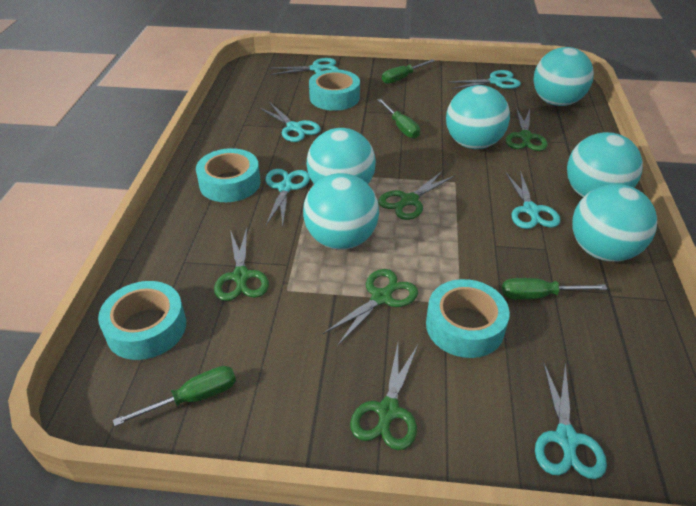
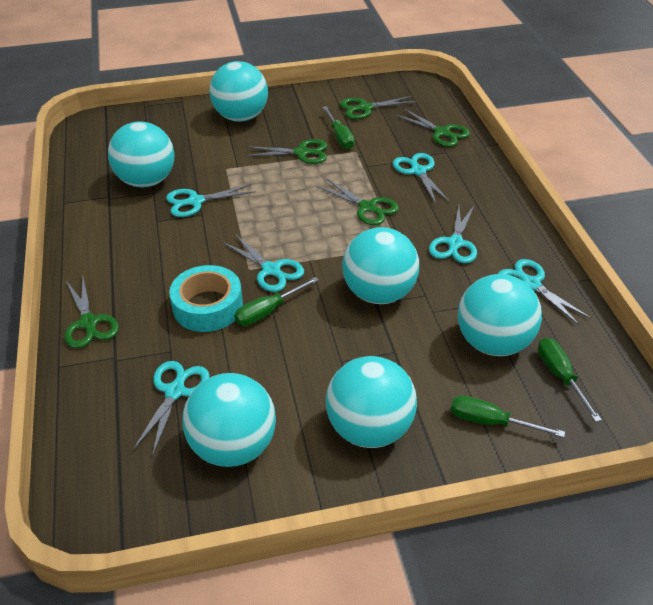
turquoise tape: 4 -> 1

